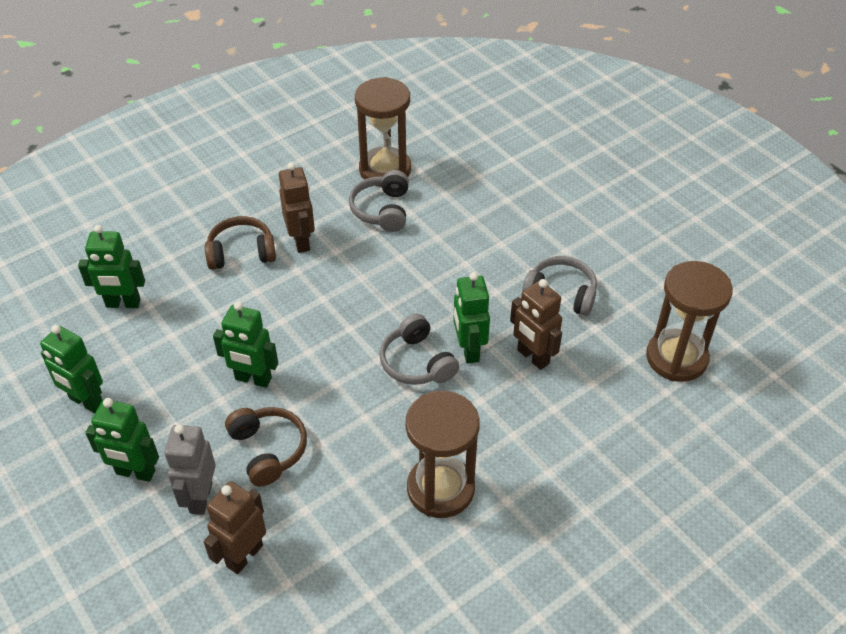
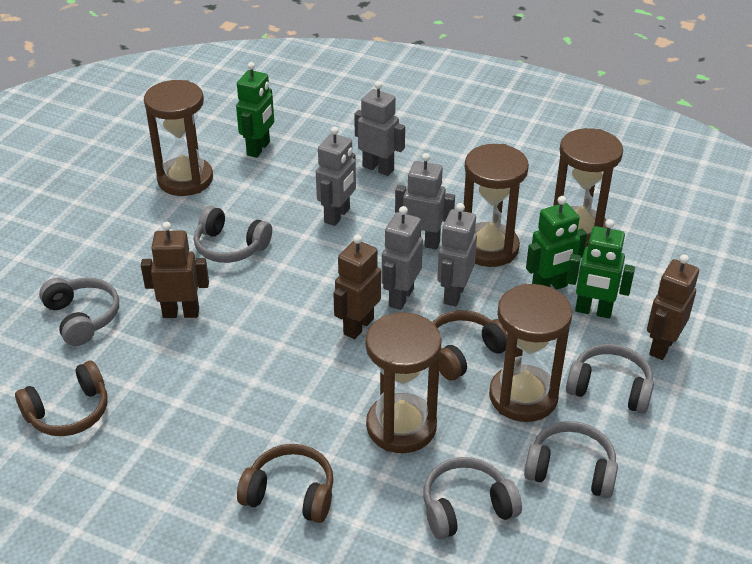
brown headphones: 2 -> 3
brown hourglass: 3 -> 5
green robot: 5 -> 3
grey headphones: 3 -> 5
grey robot: 1 -> 5

